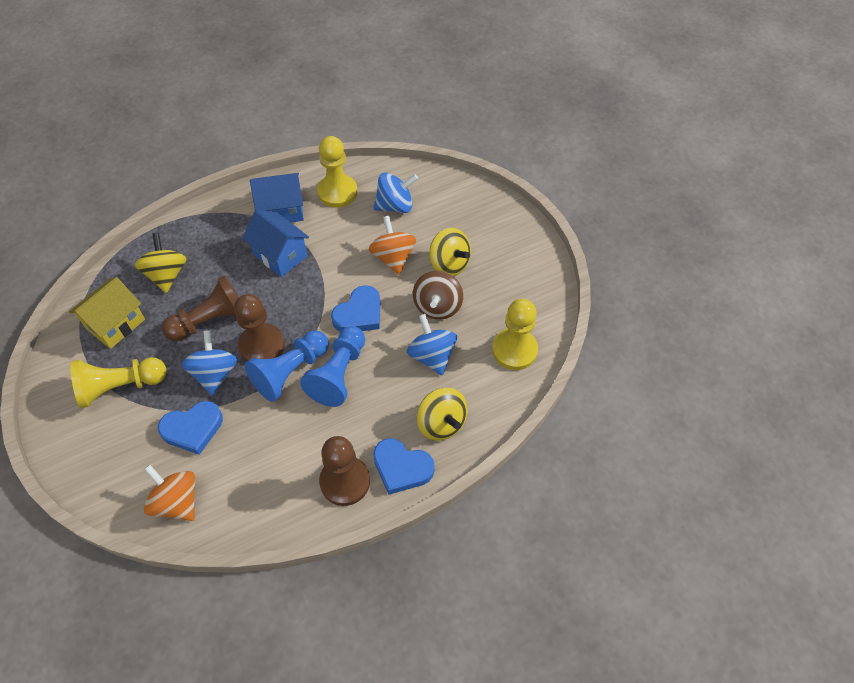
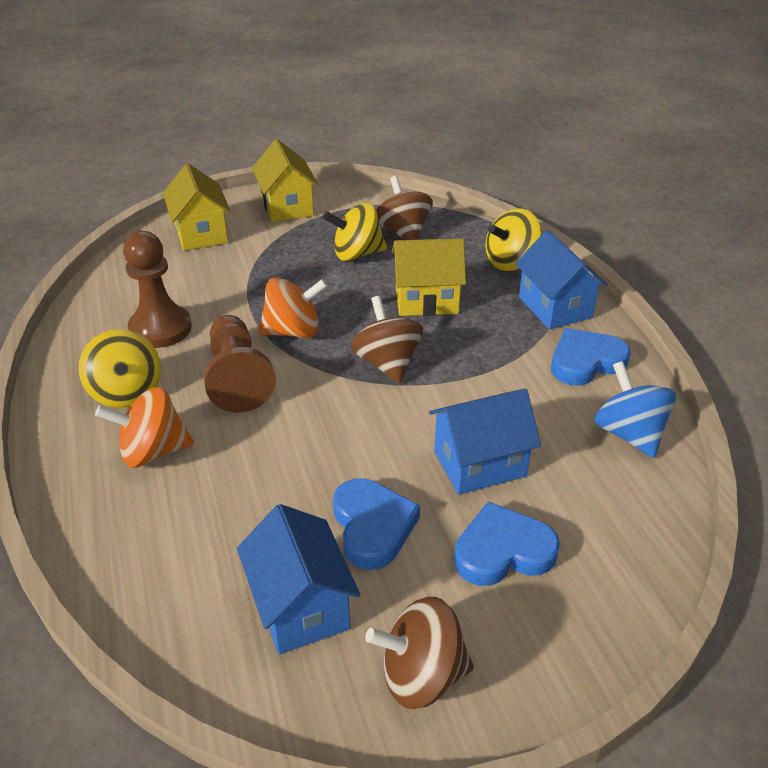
blue house: 2 -> 3
blue pawn: 2 -> 0
blue spinning top: 3 -> 1
brown pawn: 3 -> 2
brown spinning top: 1 -> 3
yellow house: 1 -> 3
yellow pawn: 3 -> 0

